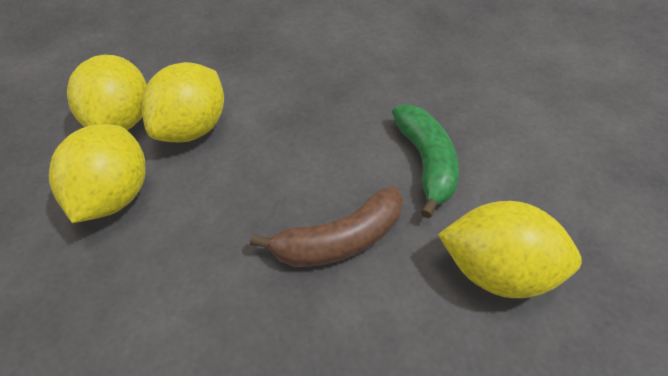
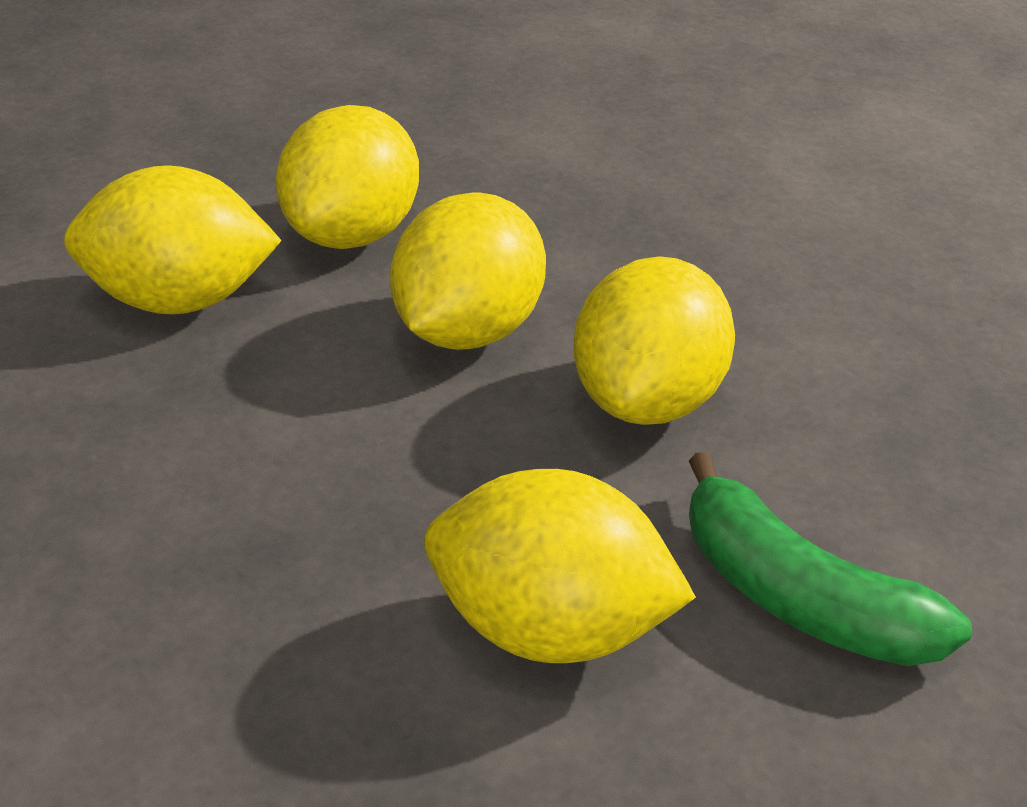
brown banana: 1 -> 0
yellow lemon: 4 -> 5

